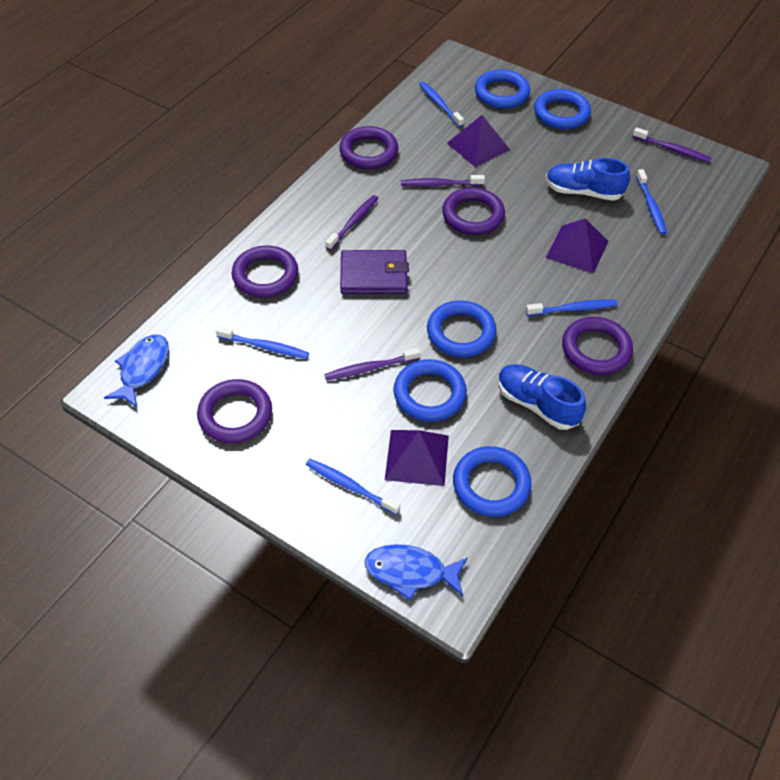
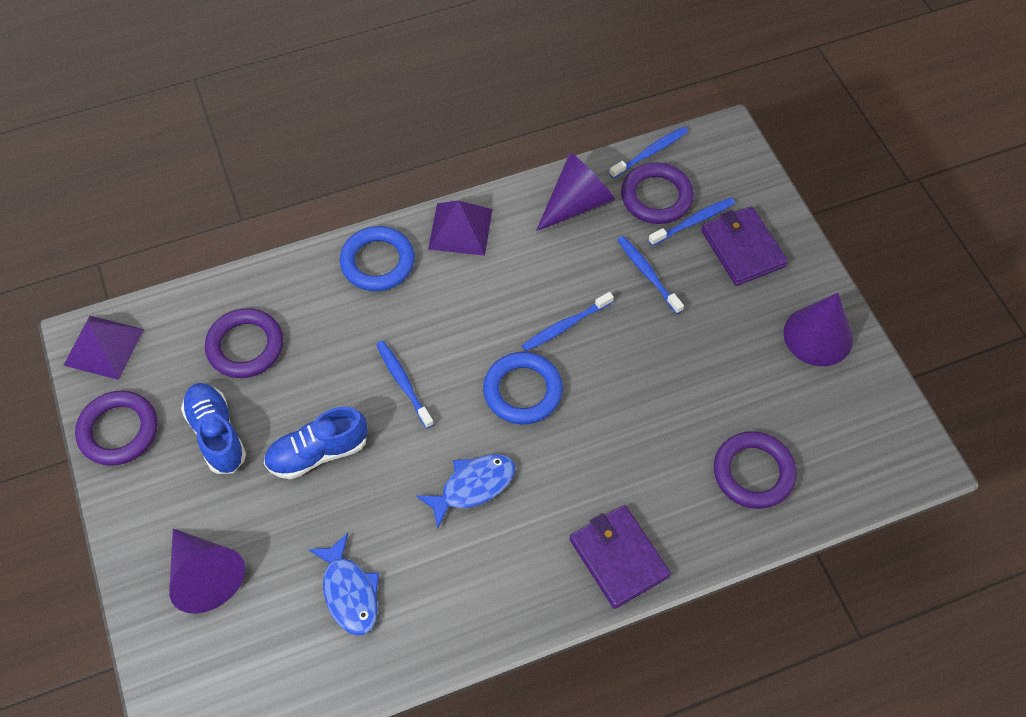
blue ring: 5 -> 2
purple cone: 0 -> 3
purple pyramid: 3 -> 2
purple ring: 5 -> 4
purple toothbrush: 4 -> 0
purple wallet: 1 -> 2

